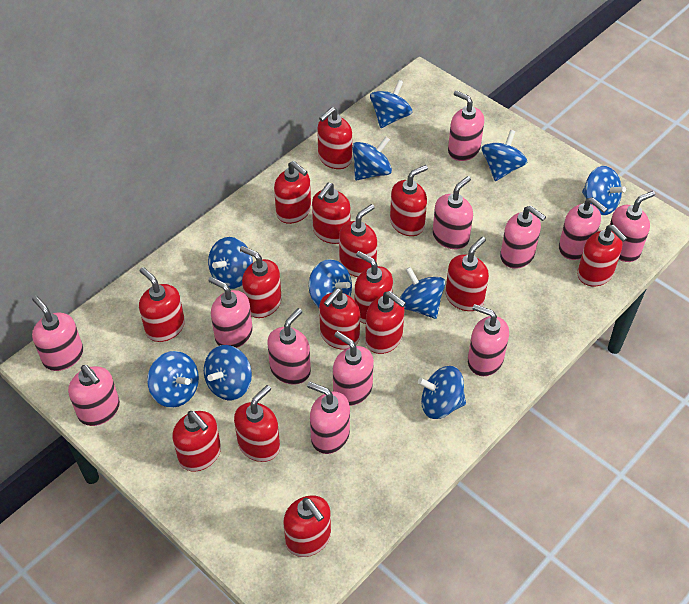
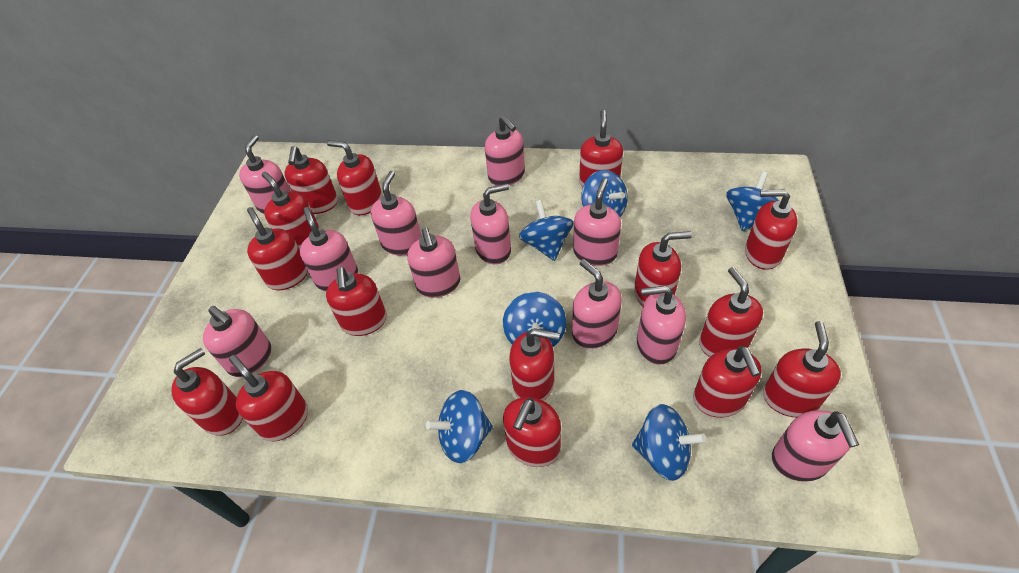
blue spinning top: 10 -> 6
pink soap dispenser: 12 -> 11

